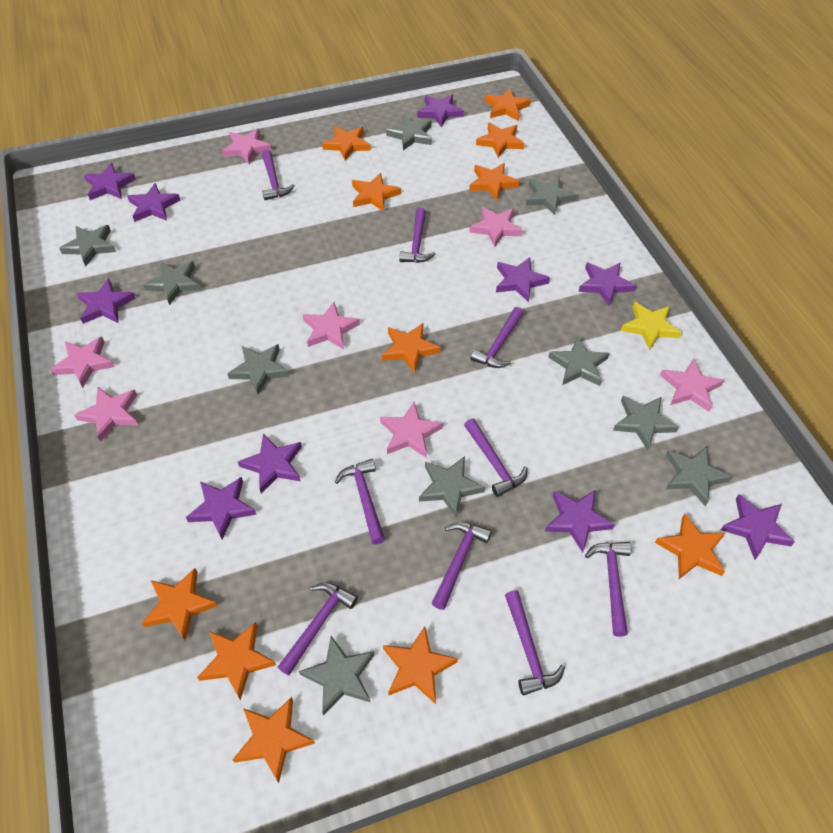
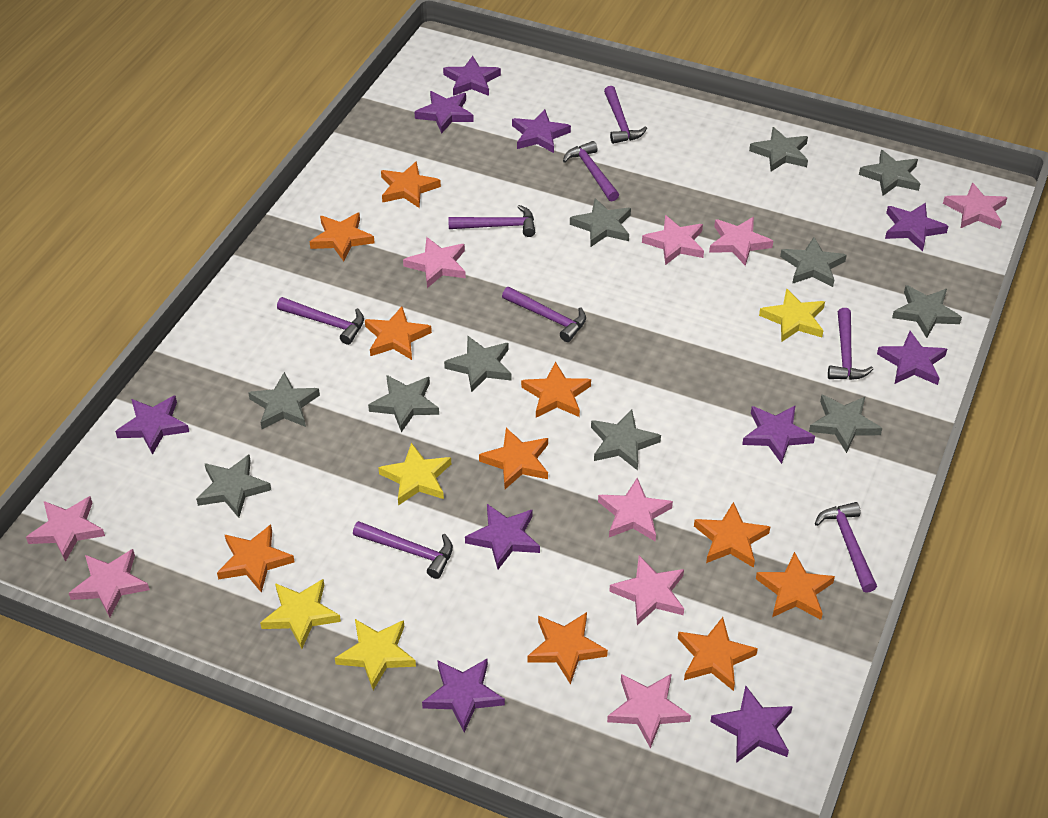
grey star: 10 -> 11
orange star: 11 -> 10
pink star: 7 -> 9
purple hammer: 9 -> 8
yellow star: 1 -> 4

